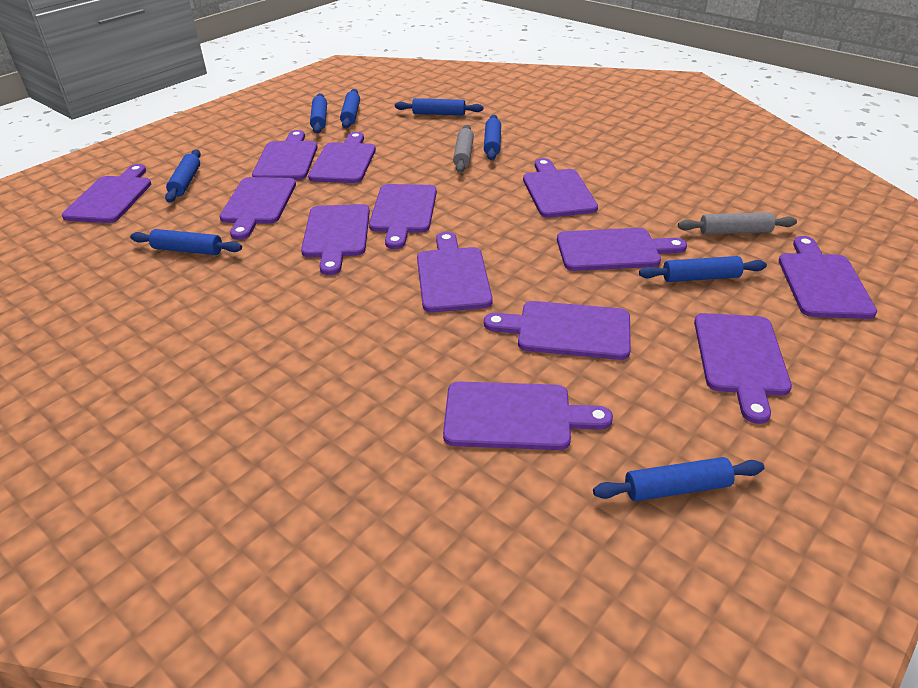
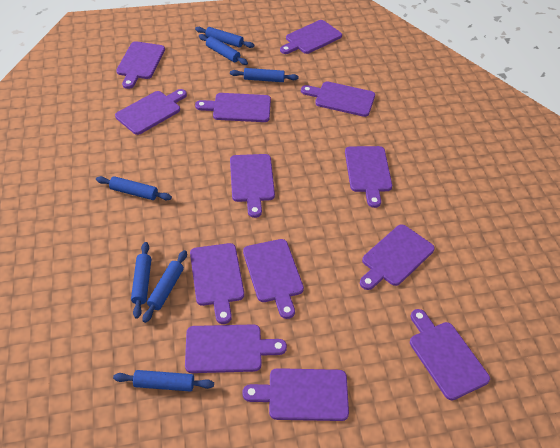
blue rolling pin: 8 -> 7
grey rolling pin: 2 -> 0

